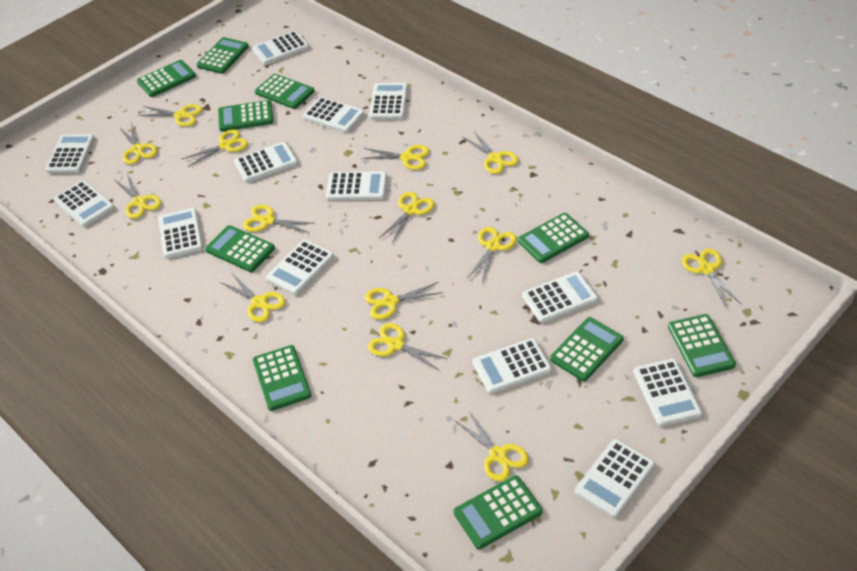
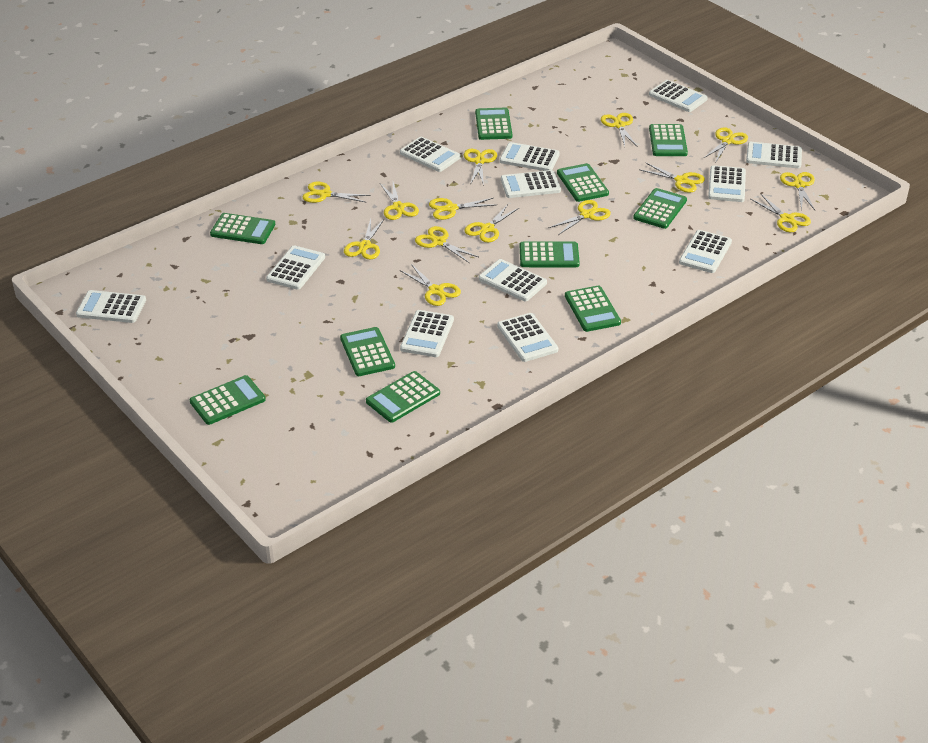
white calculator: 13 -> 12

